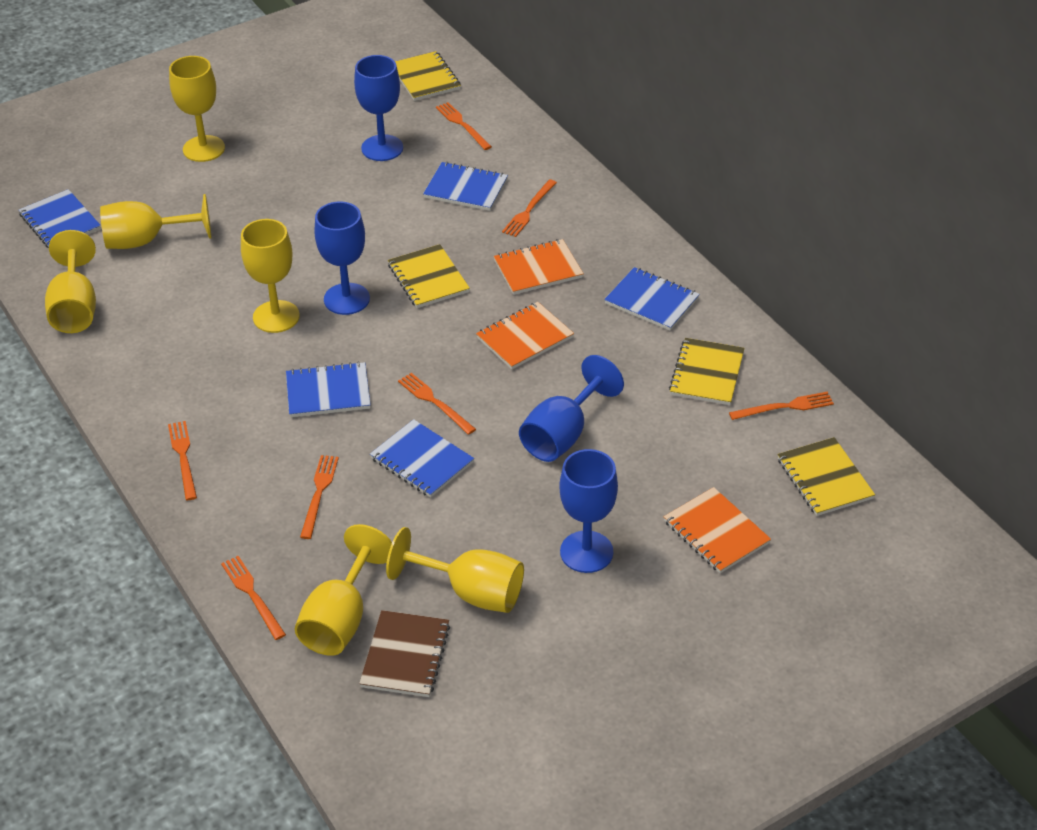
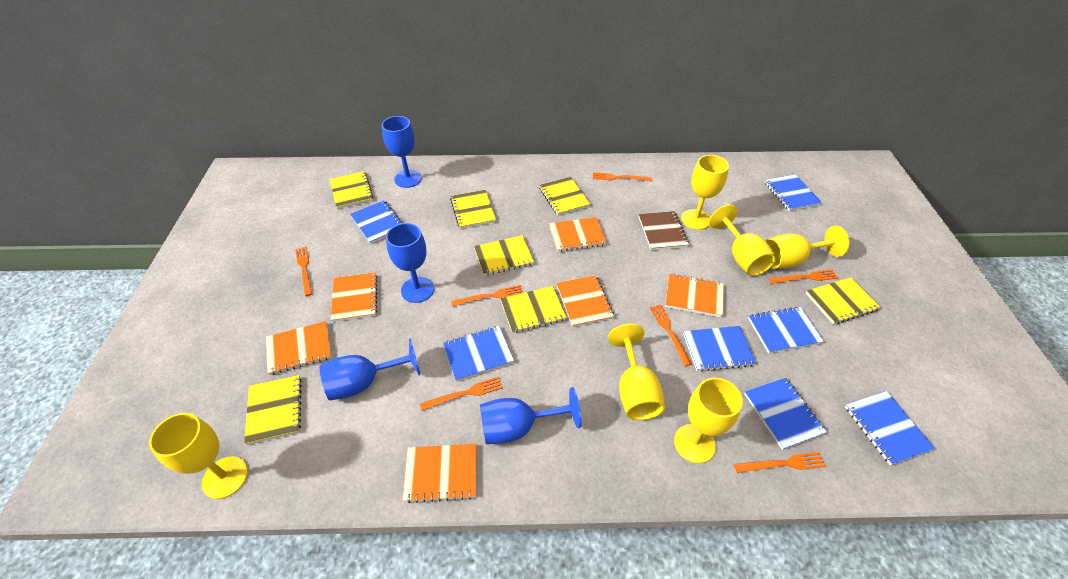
blue notebook: 5 -> 7
orange notebook: 3 -> 6
yellow notebook: 4 -> 7

